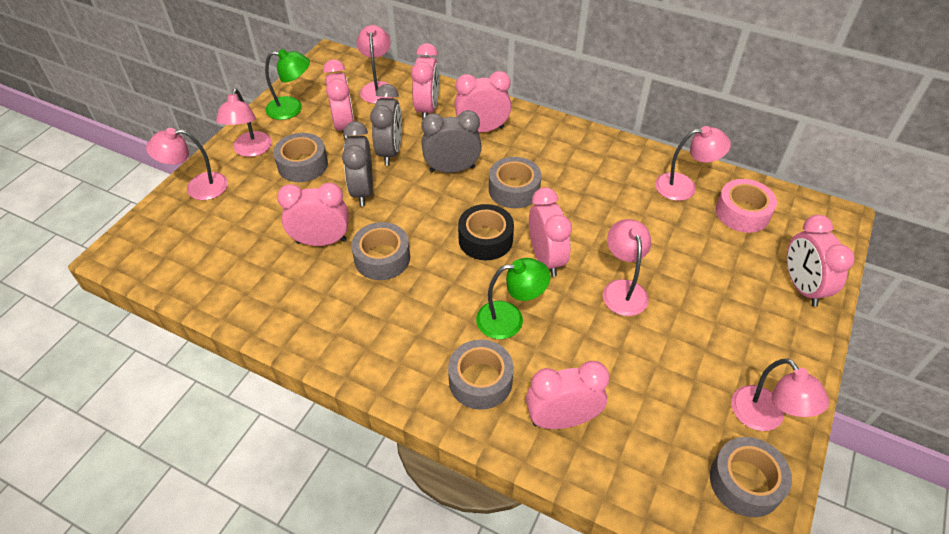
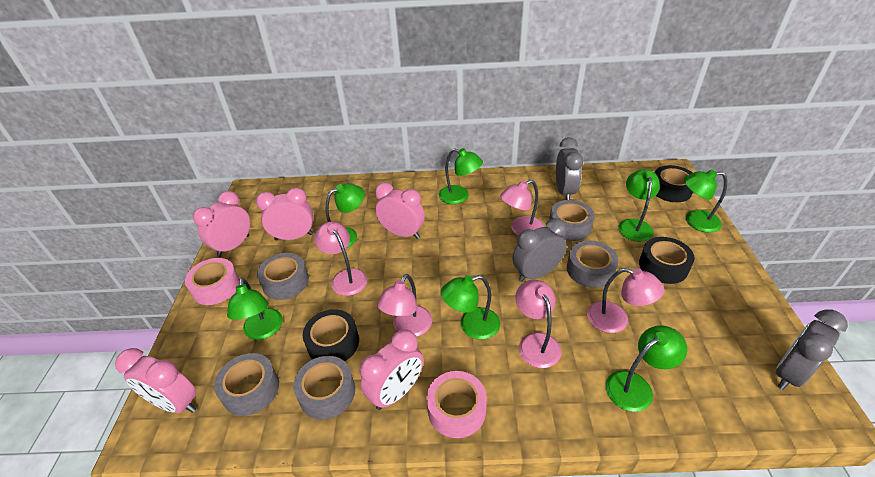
black tape: 1 -> 3
green lamp: 2 -> 7
pink clock: 7 -> 5
pink lamp: 6 -> 5
pink tape: 1 -> 2

